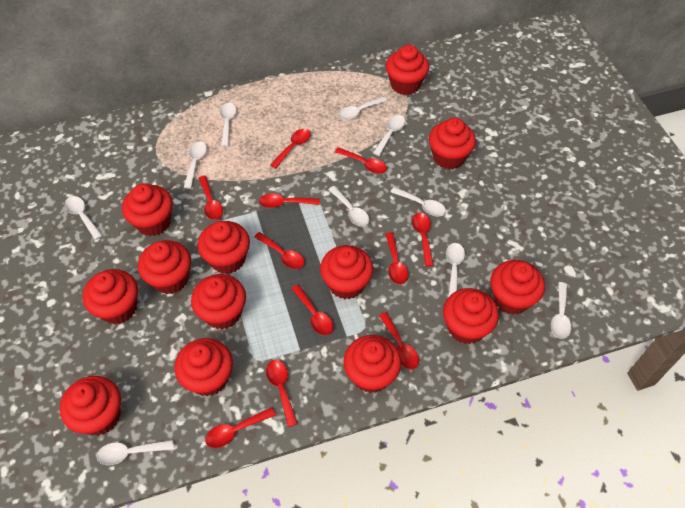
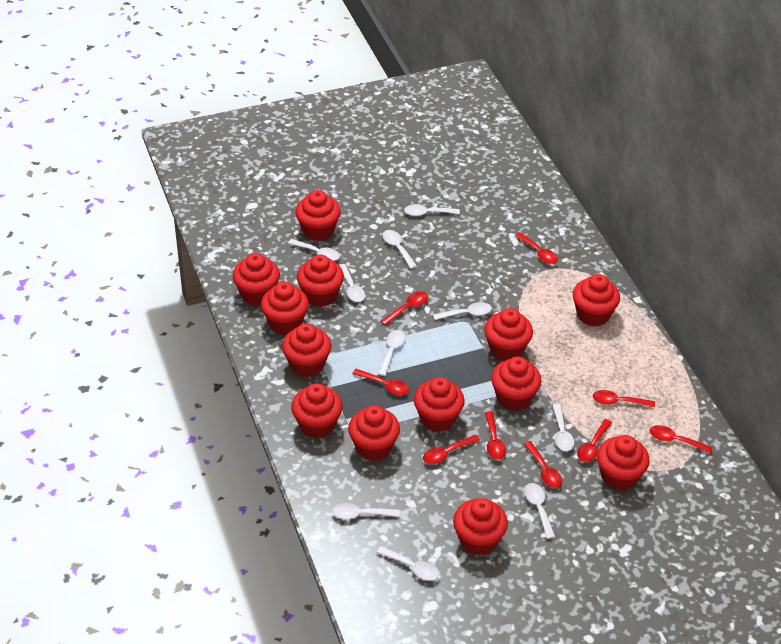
red spoon: 11 -> 9

